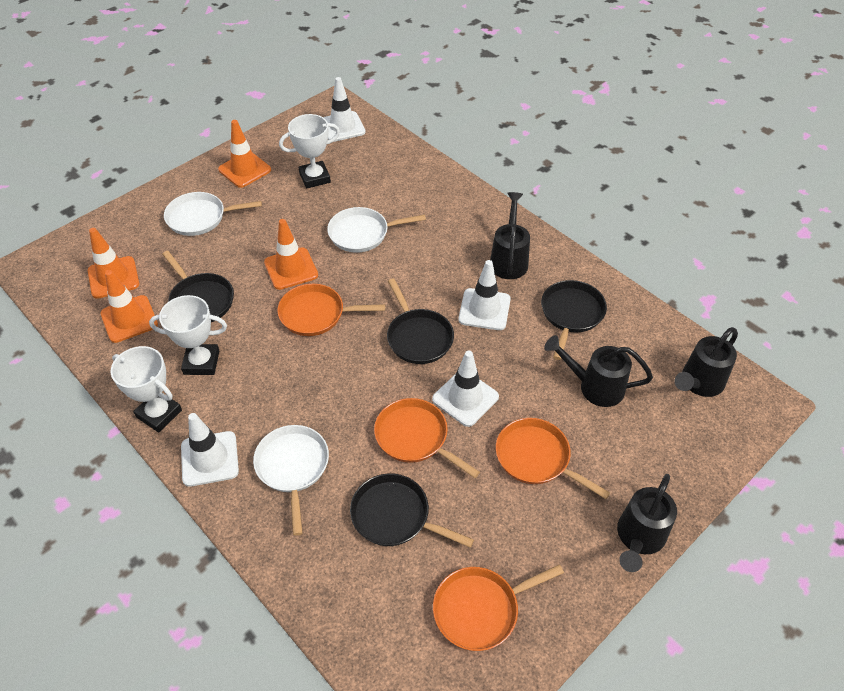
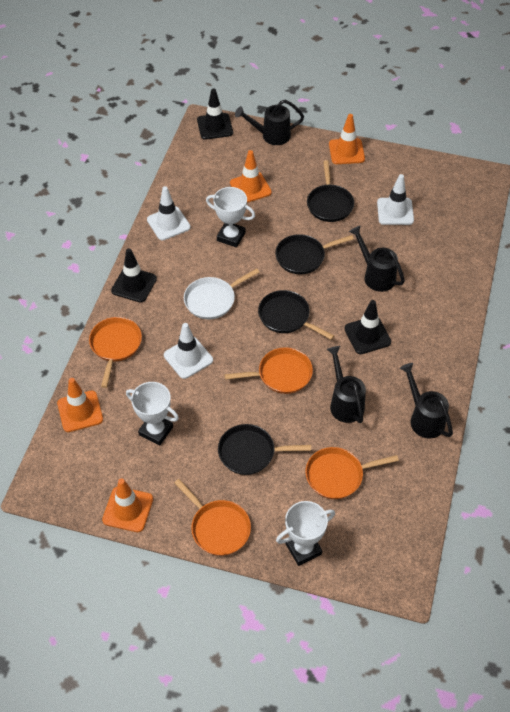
black traffic cone: 0 -> 3
white pan: 3 -> 1
white traffic cone: 4 -> 3

